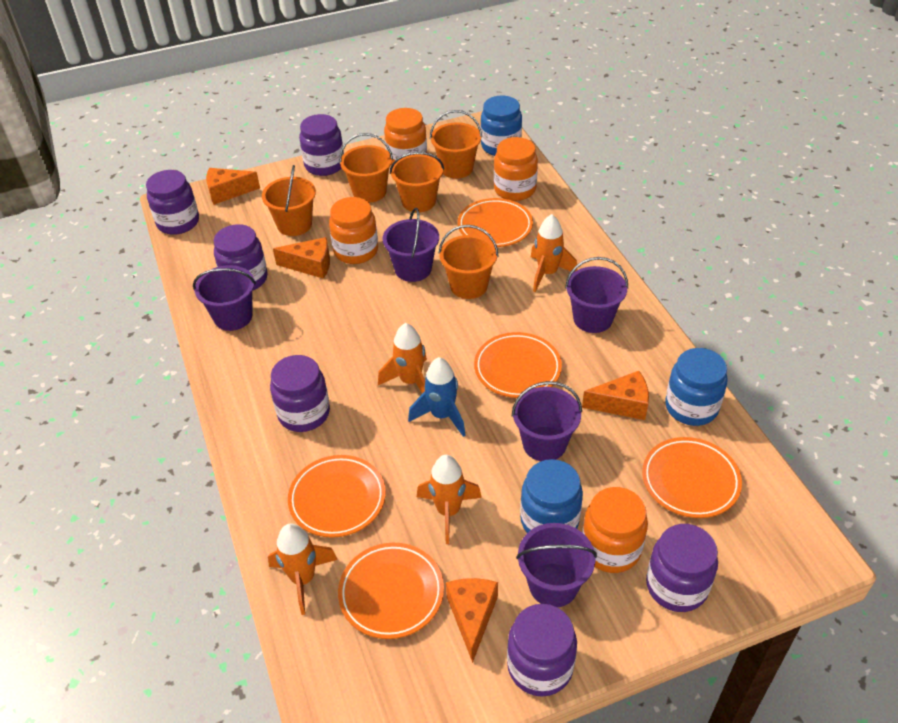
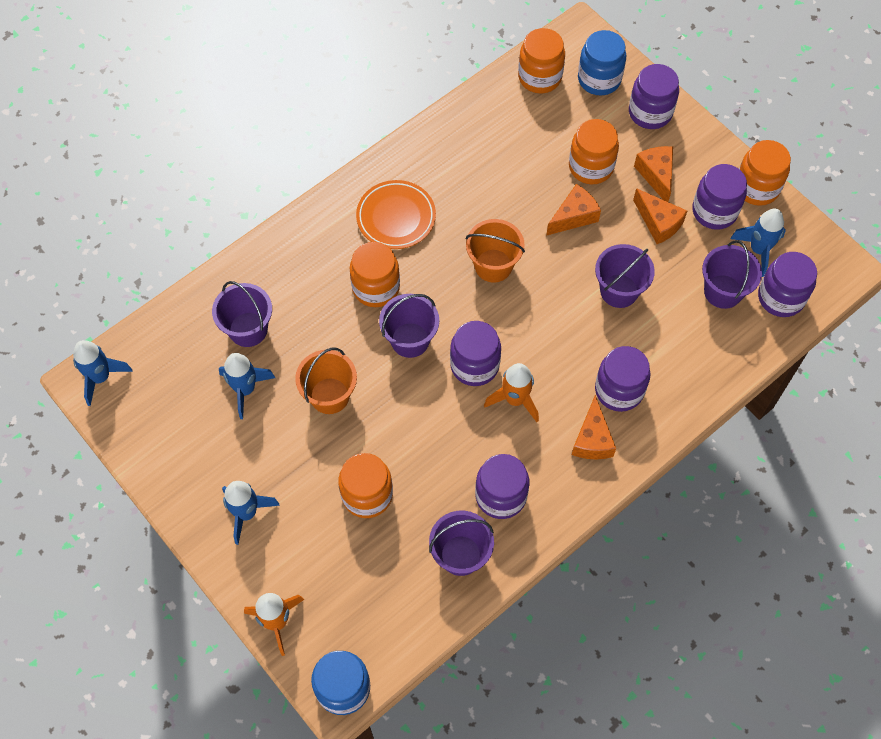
blue jar: 3 -> 2
blue rocket: 1 -> 4
orange bucket: 5 -> 2
orange jar: 4 -> 5
orange plate: 5 -> 1
orange rocket: 4 -> 2

